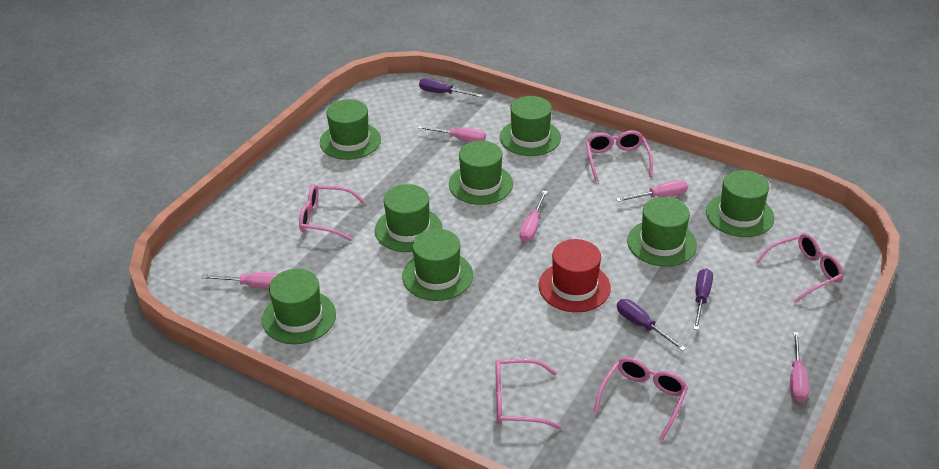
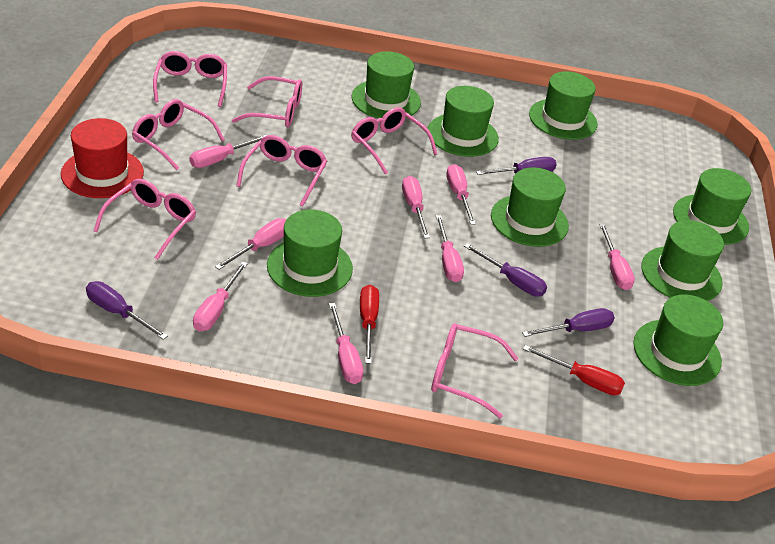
pink glasses: 5 -> 7
pink screwdriver: 5 -> 8
purple screwdriver: 3 -> 4
red screwdriver: 0 -> 2

